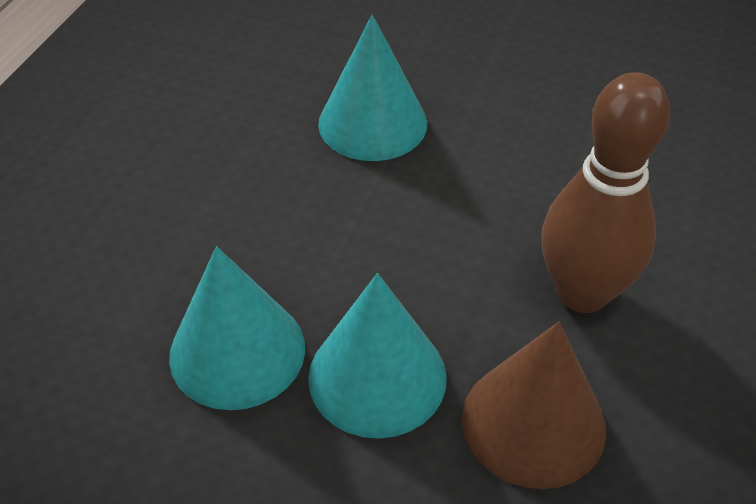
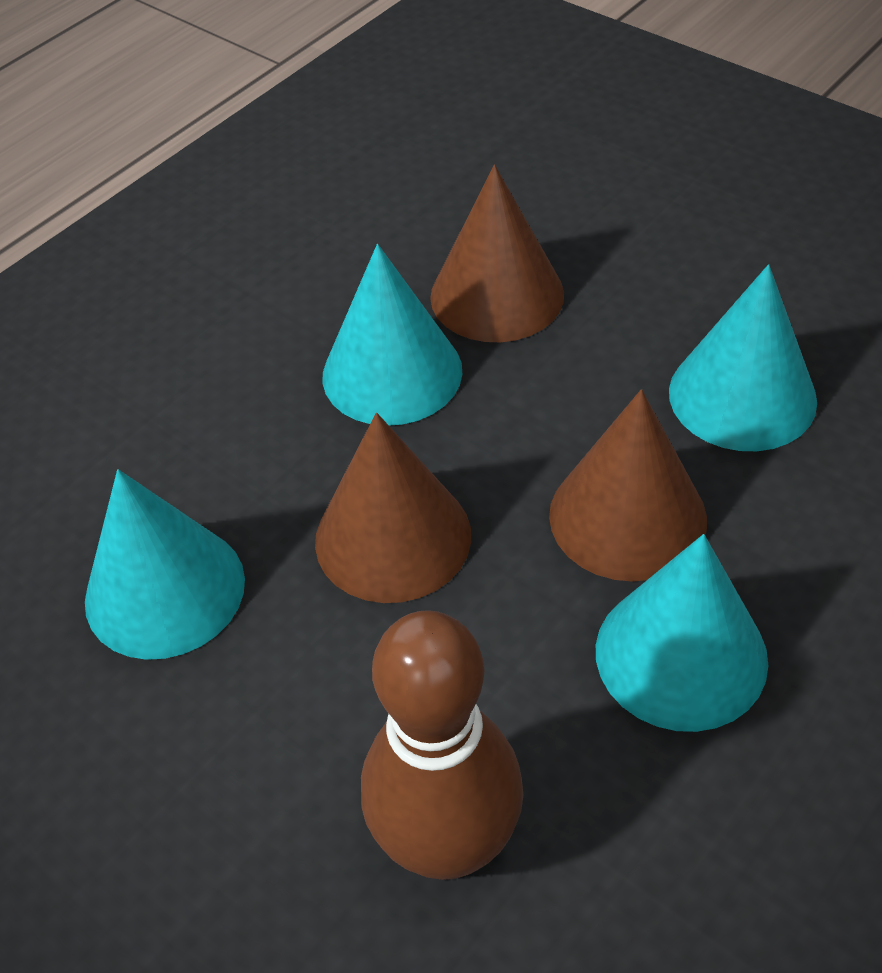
brown cone: 1 -> 3
turquoise cone: 3 -> 4

